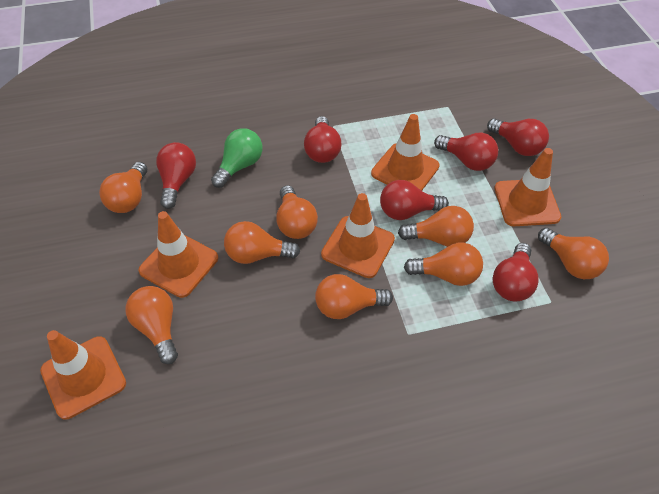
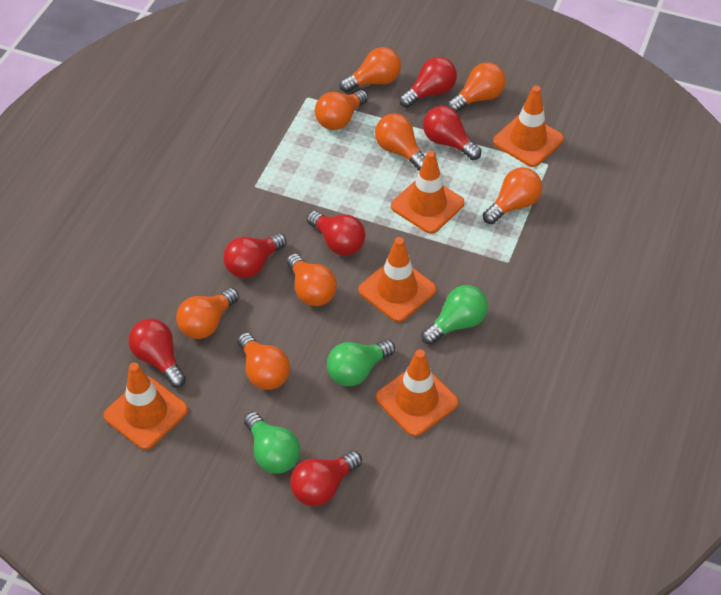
green light bulb: 1 -> 3

